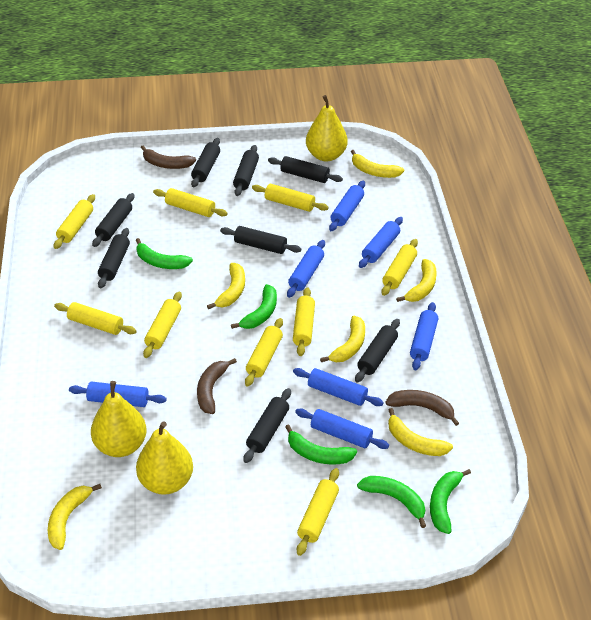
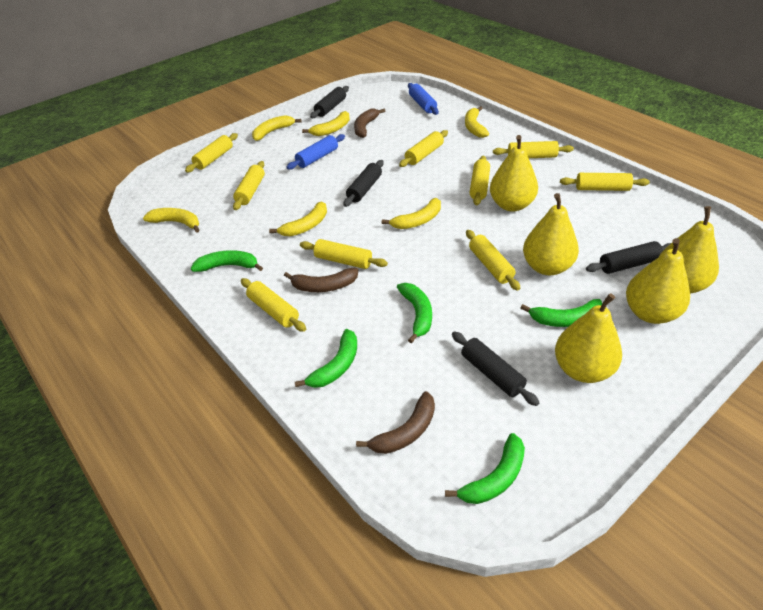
black rolling pin: 8 -> 4
blue rolling pin: 7 -> 2
yellow pear: 3 -> 5

